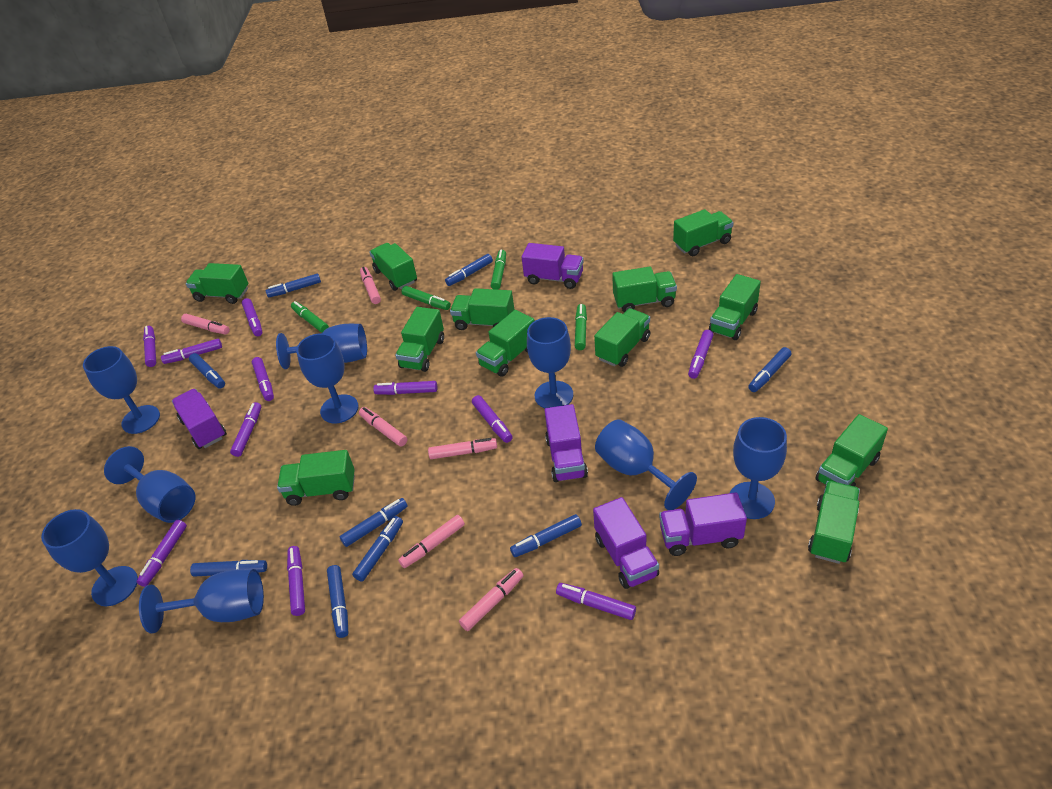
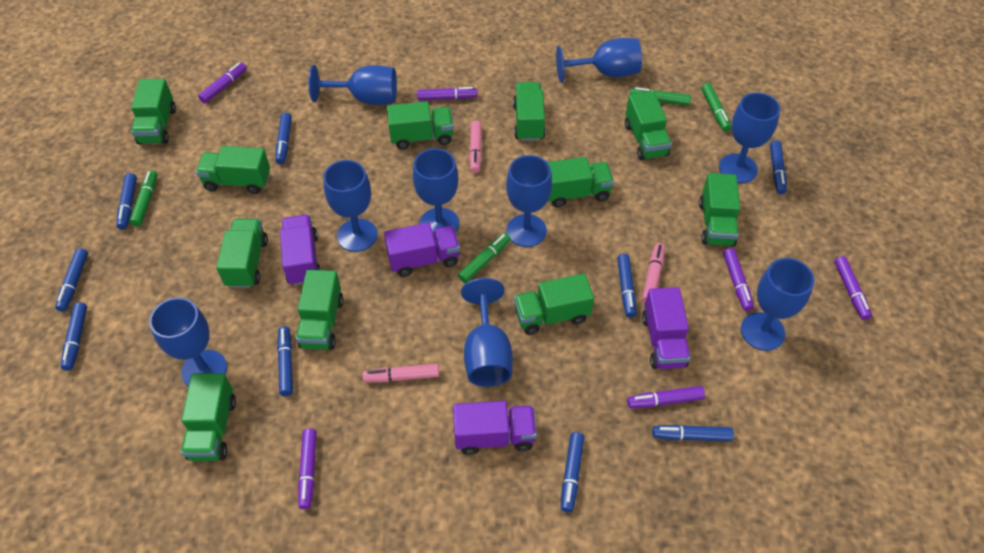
green truck: 12 -> 11
pink marker: 6 -> 3
purple marker: 11 -> 6
purple truck: 5 -> 4

